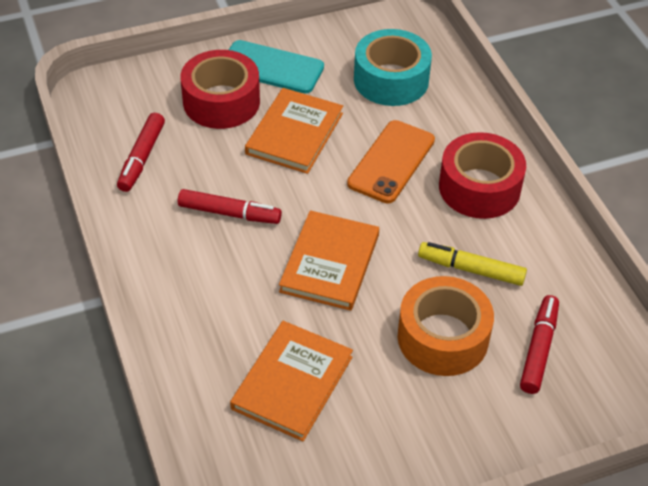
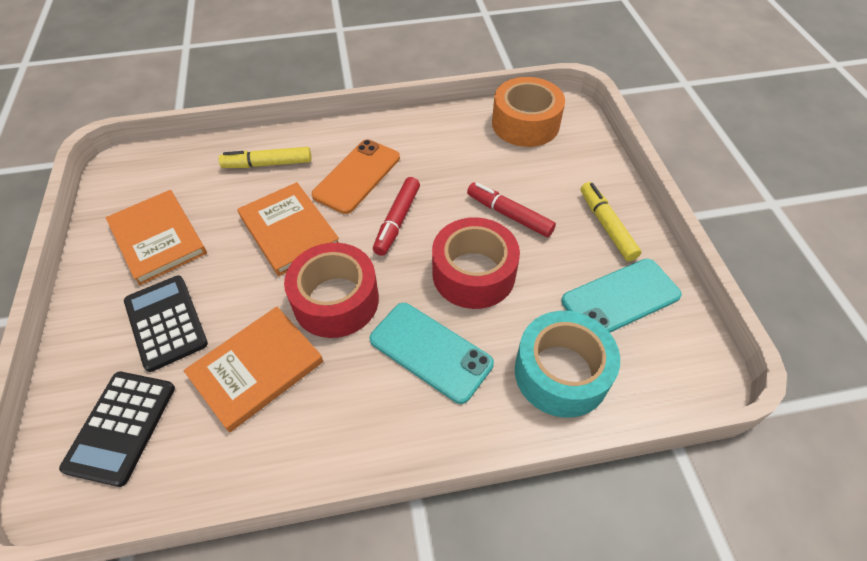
black calculator: 0 -> 2
red marker: 3 -> 2
turquoise phone: 1 -> 2
yellow marker: 1 -> 2

